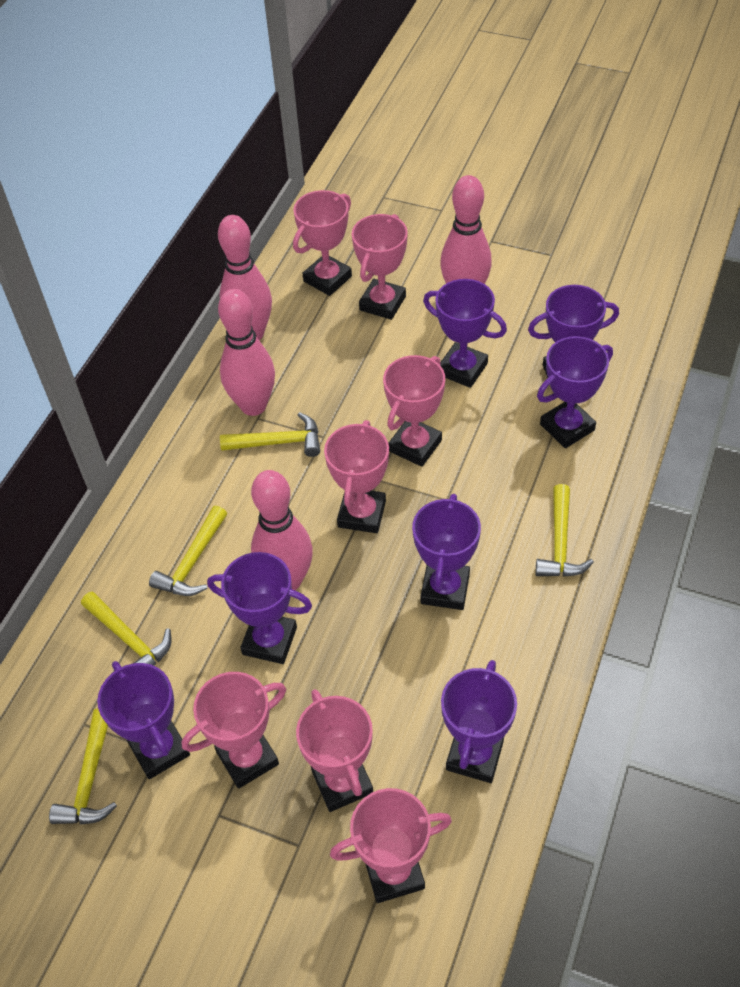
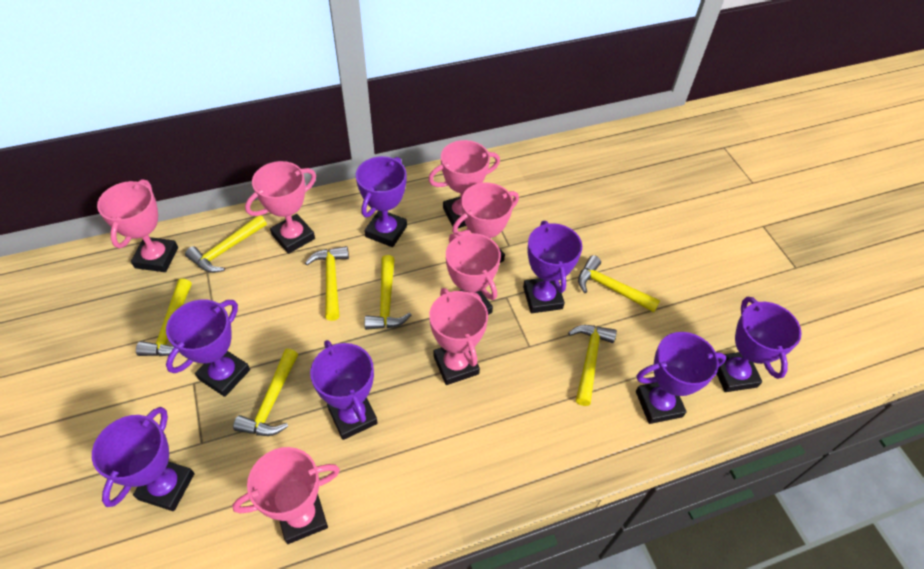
pink bowling pin: 4 -> 0
yellow hammer: 5 -> 7

